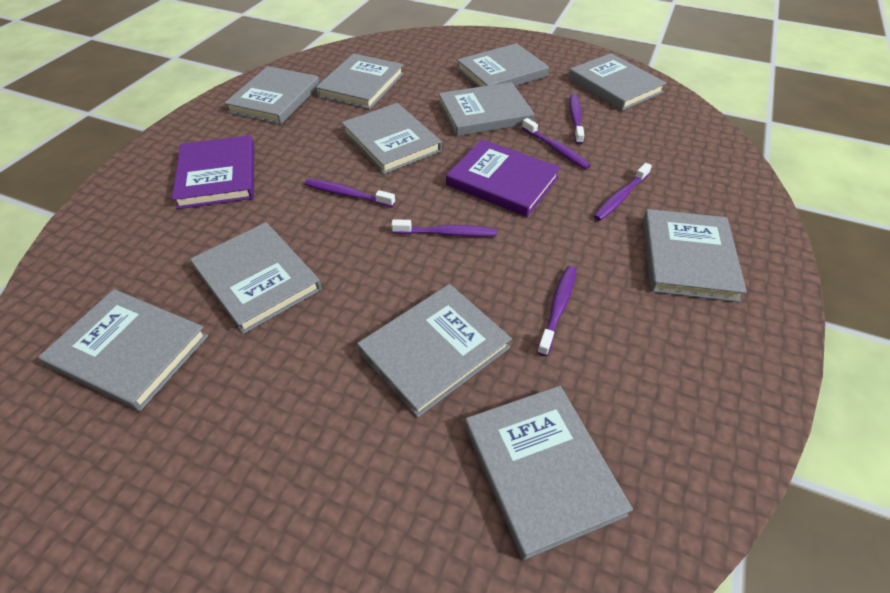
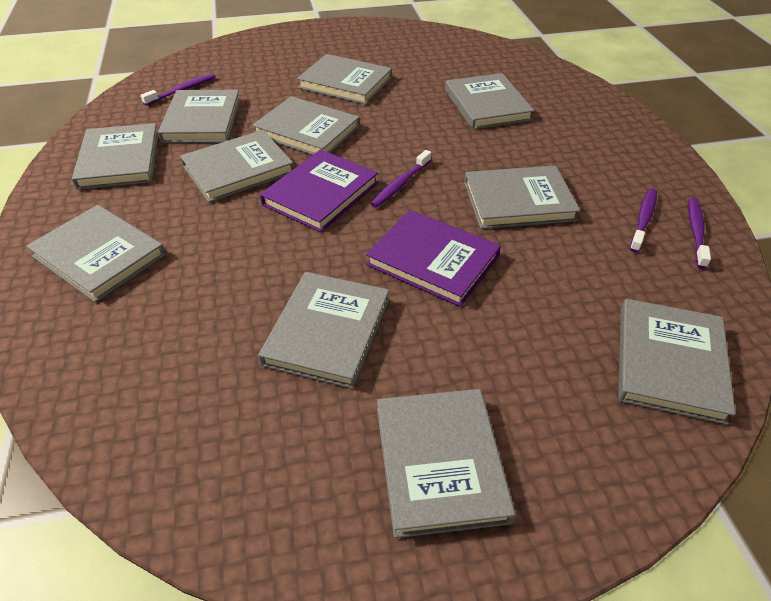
purple toothbrush: 6 -> 4

